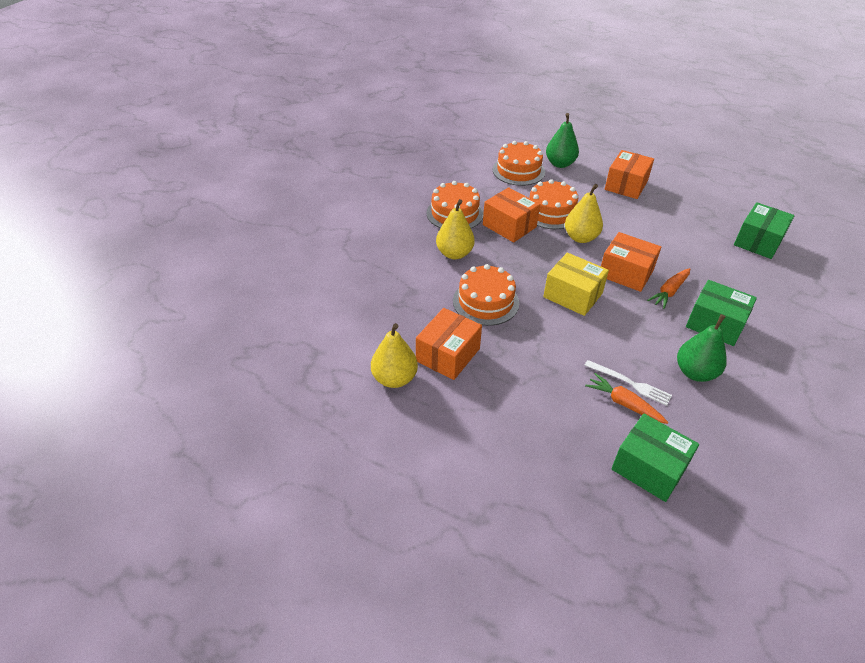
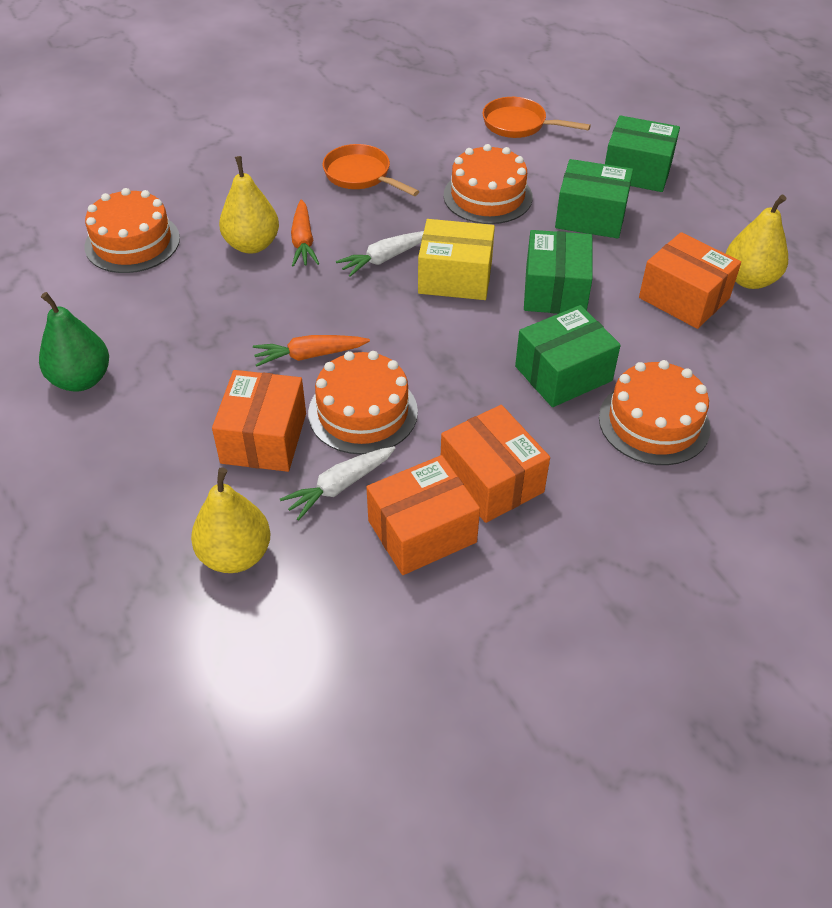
green box: 3 -> 4
green pear: 2 -> 1
orange pan: 0 -> 2
white carrot: 0 -> 2
white fork: 1 -> 0

